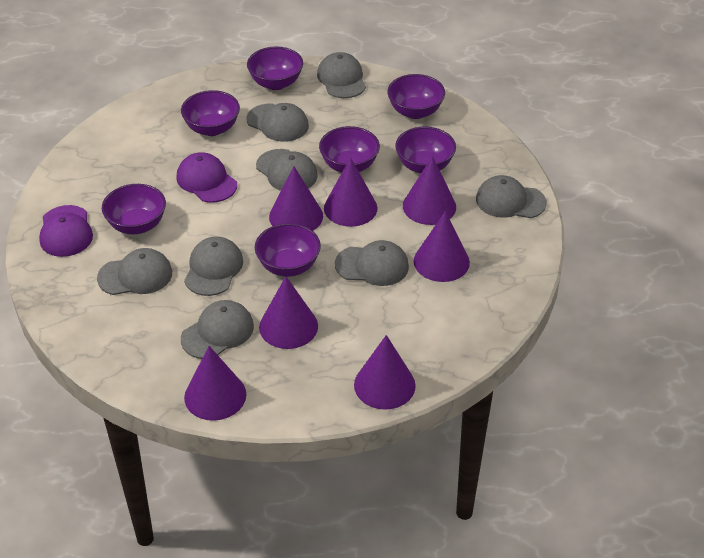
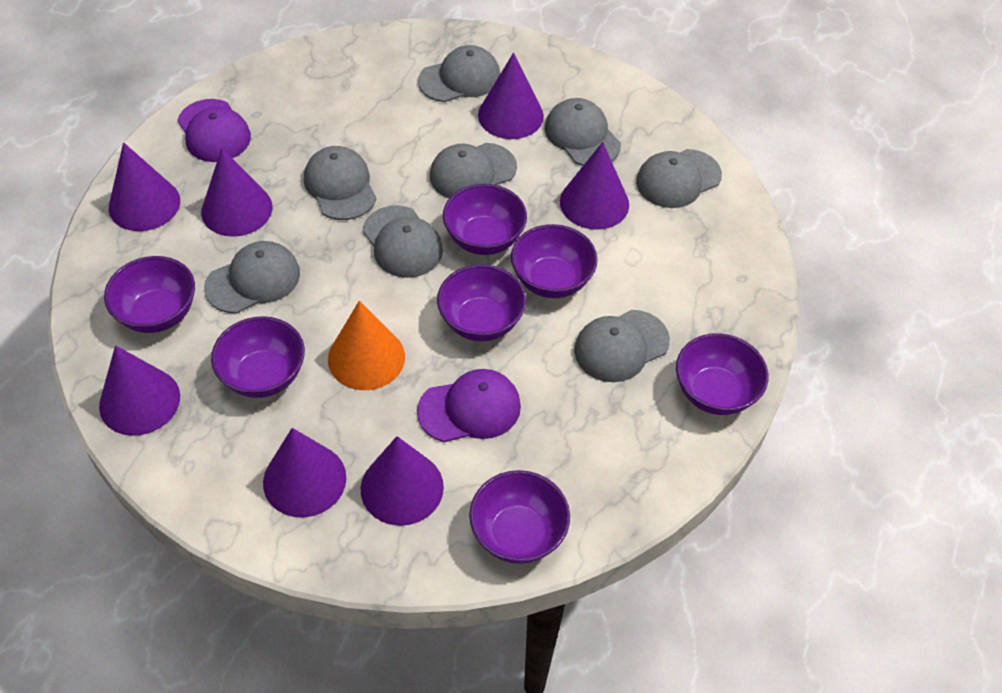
orange cone: 0 -> 1

